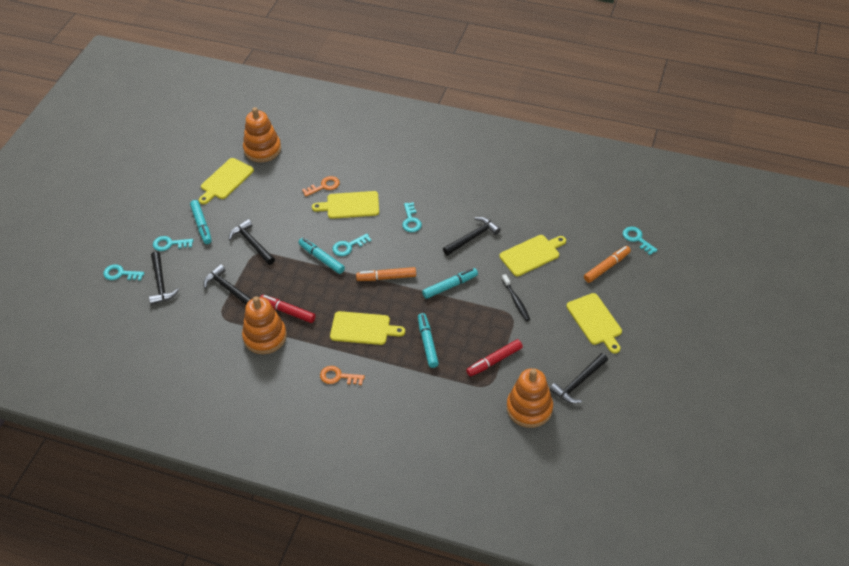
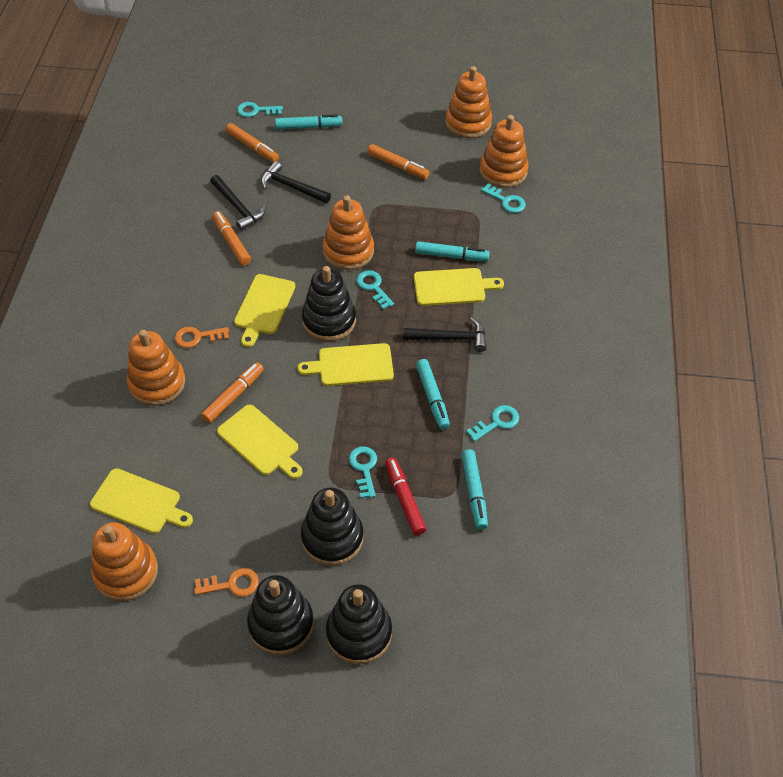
black hammer: 5 -> 3
black stacking toy: 0 -> 4
black toothbrush: 1 -> 0
orange marker: 2 -> 4
orange stacking toy: 3 -> 5
red marker: 2 -> 1

